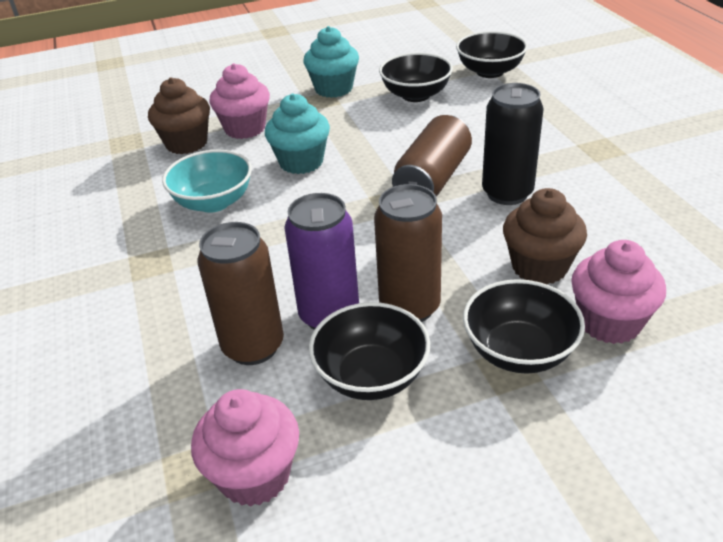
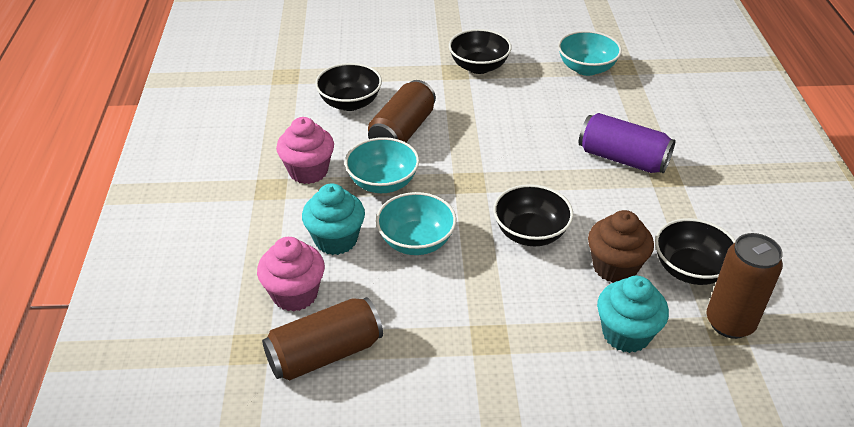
black can: 1 -> 0
brown cupcake: 2 -> 1
pink cupcake: 3 -> 2
turquoise bowl: 1 -> 3

